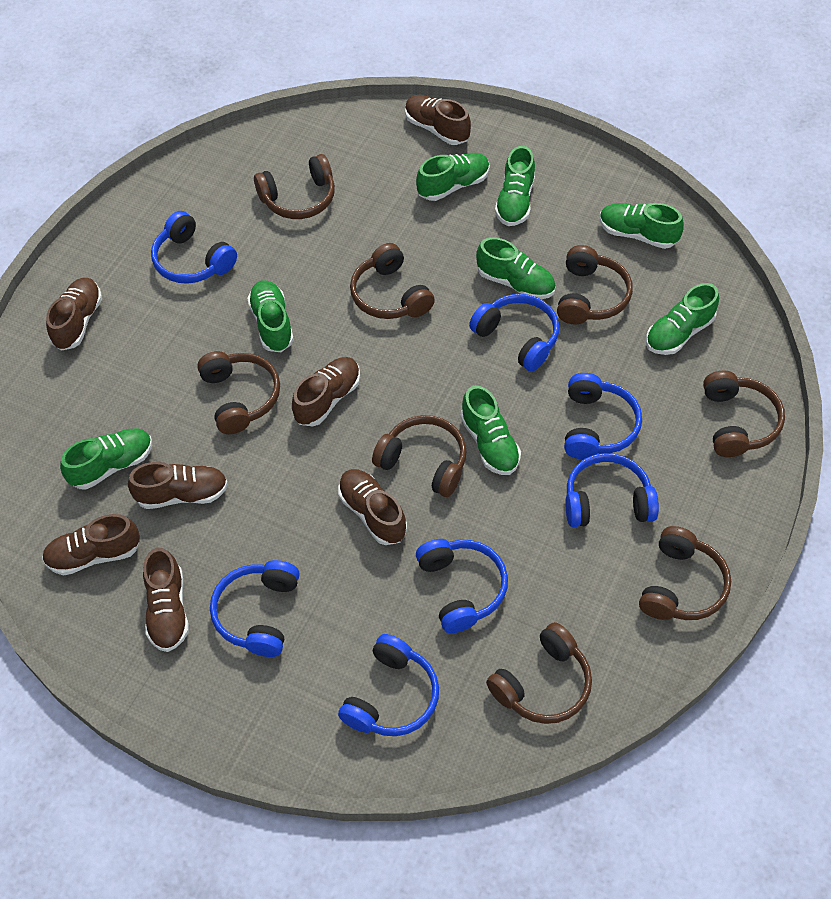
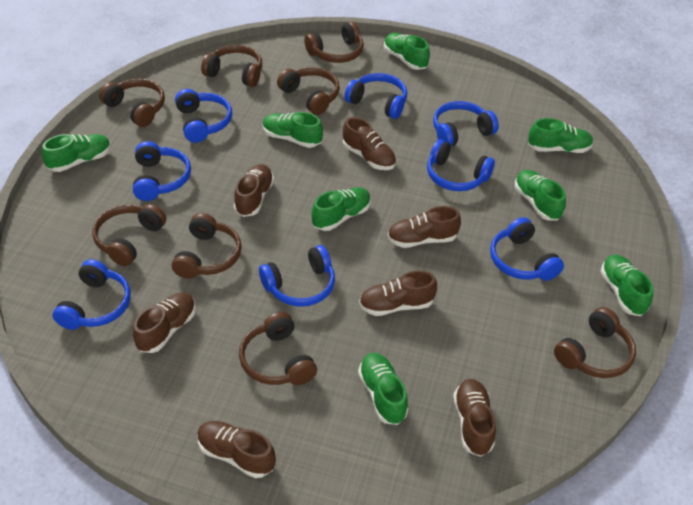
blue headphones: 7 -> 8

